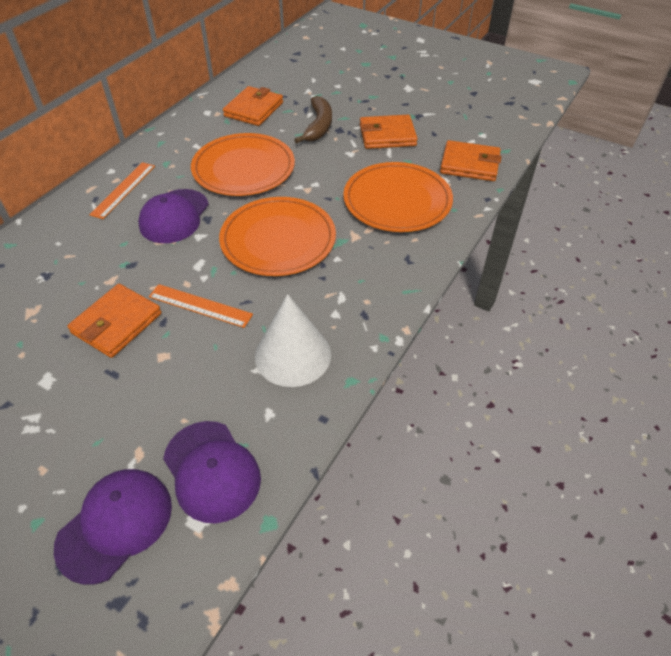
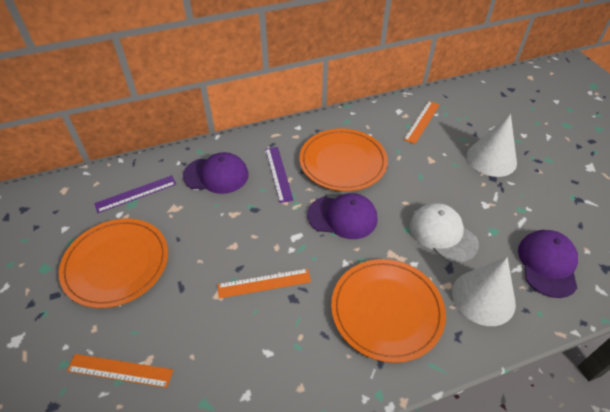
brown banana: 1 -> 0
orange ruler: 2 -> 3
orange wallet: 4 -> 0
purple ruler: 0 -> 2
white cap: 0 -> 1
white cone: 1 -> 2

